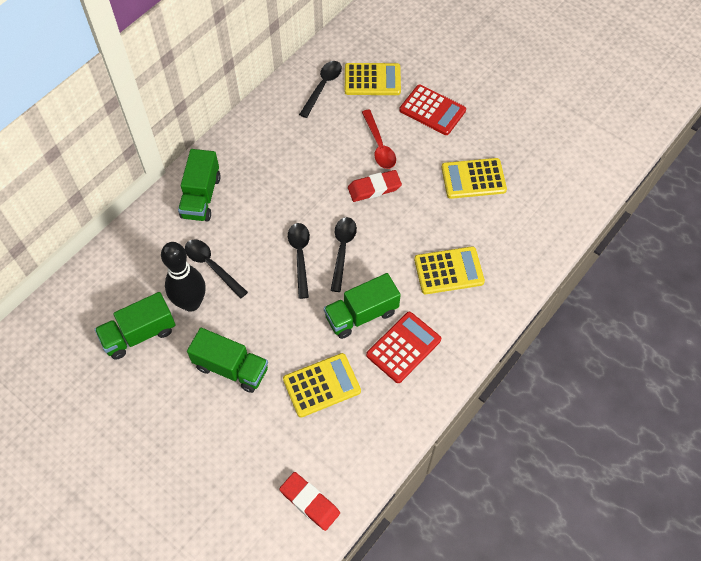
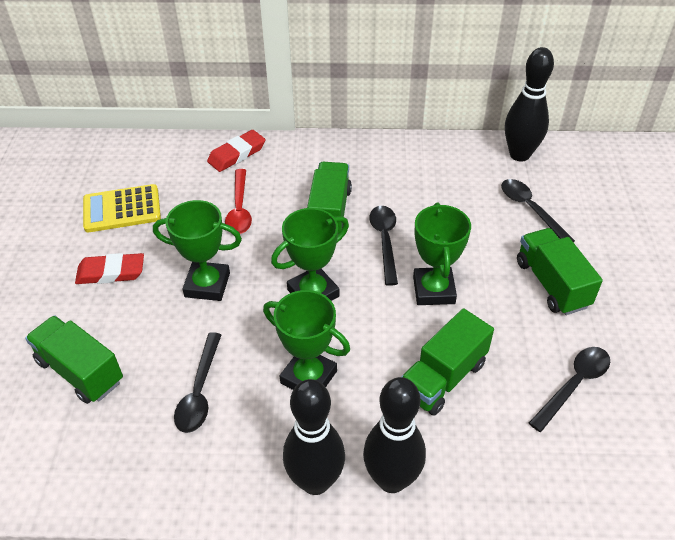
black bowling pin: 1 -> 3
green trophy: 0 -> 4
red calculator: 2 -> 0
yellow calculator: 4 -> 1

